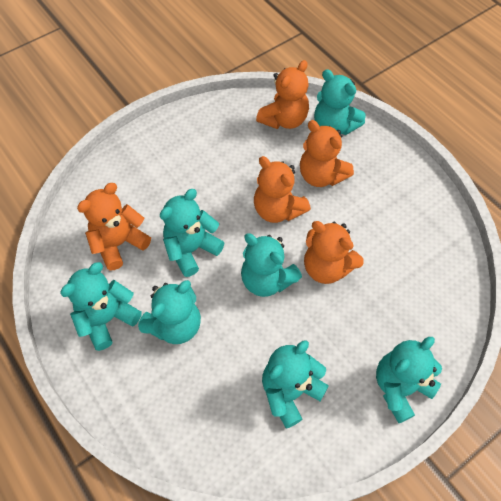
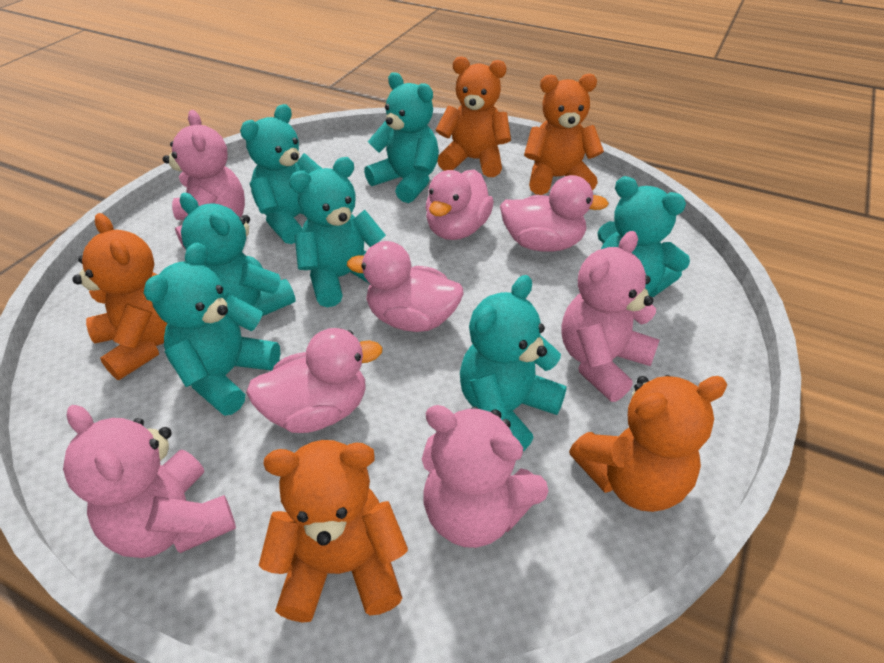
pink duck: 0 -> 4
pink teddy bear: 0 -> 4

